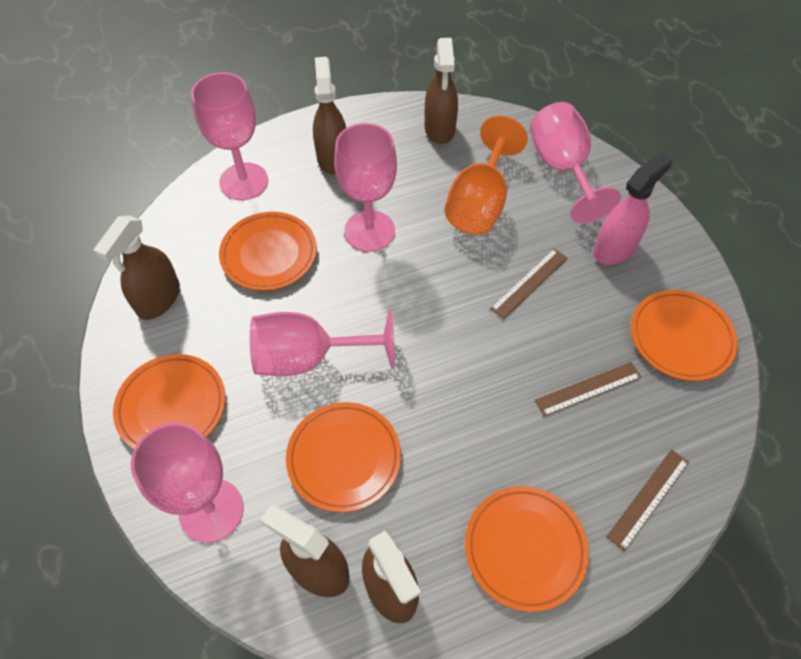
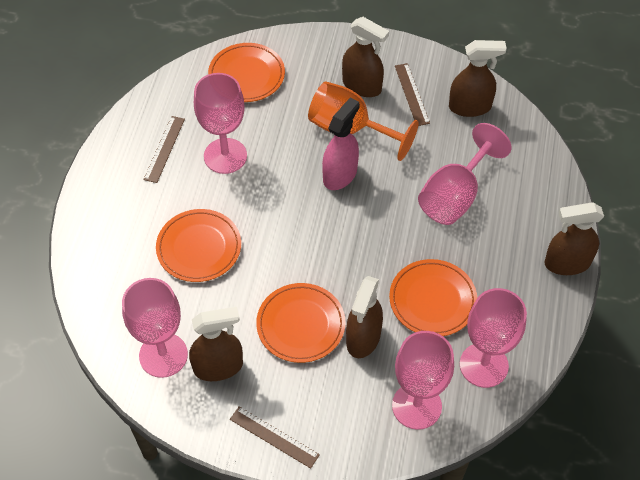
orange plate: 5 -> 4

